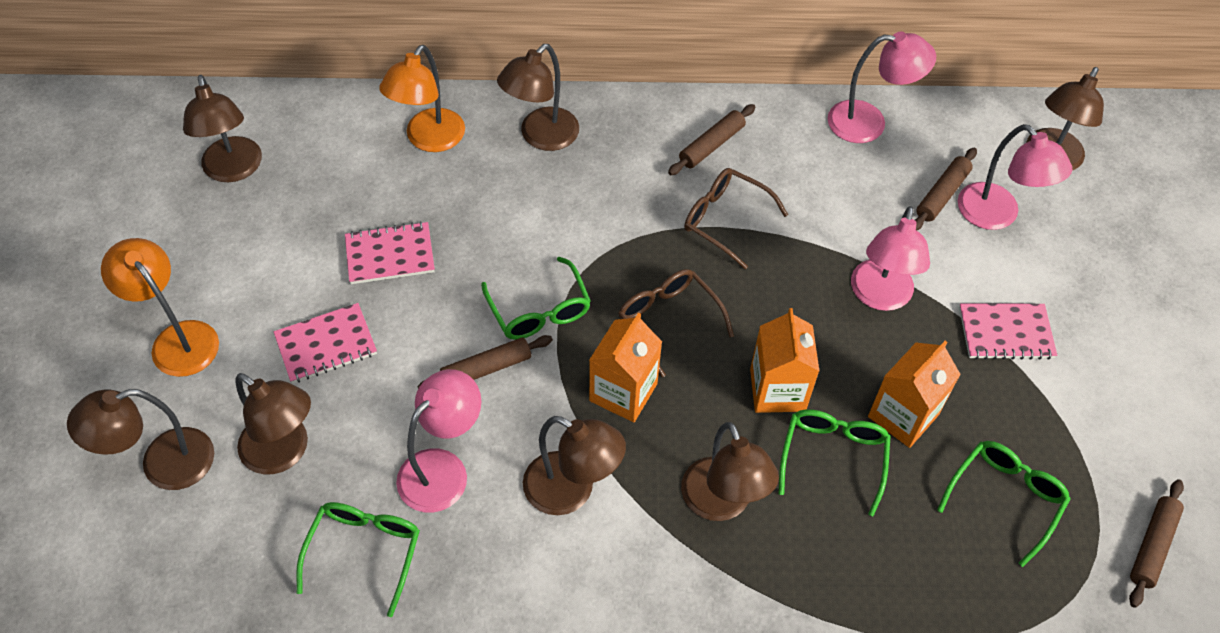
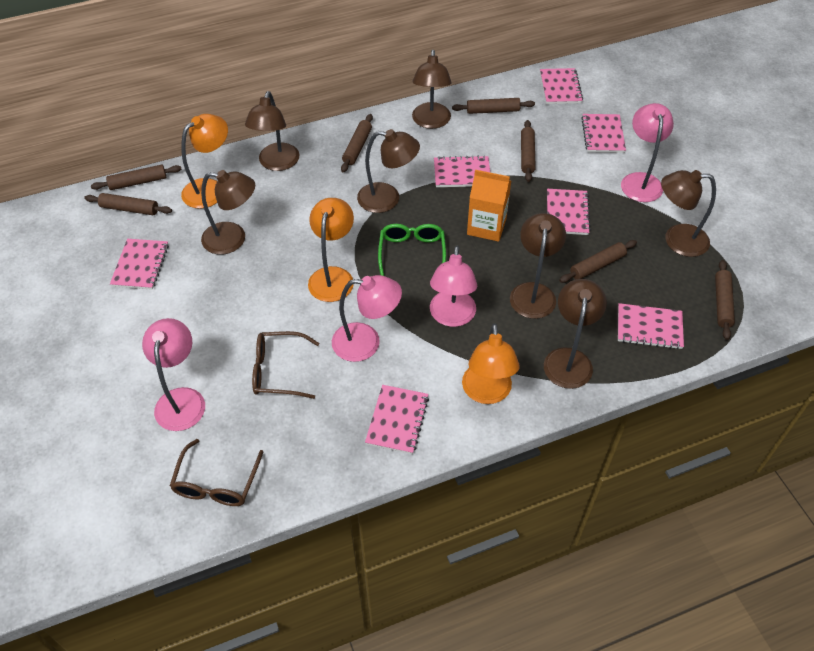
brown rolling pin: 4 -> 7
green glasses: 4 -> 1
orange carton: 3 -> 1
orange lamp: 2 -> 3
pink notebook: 3 -> 7

